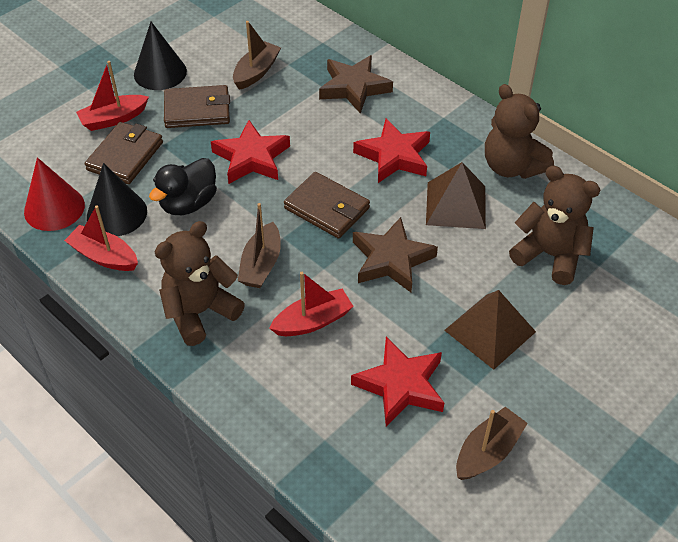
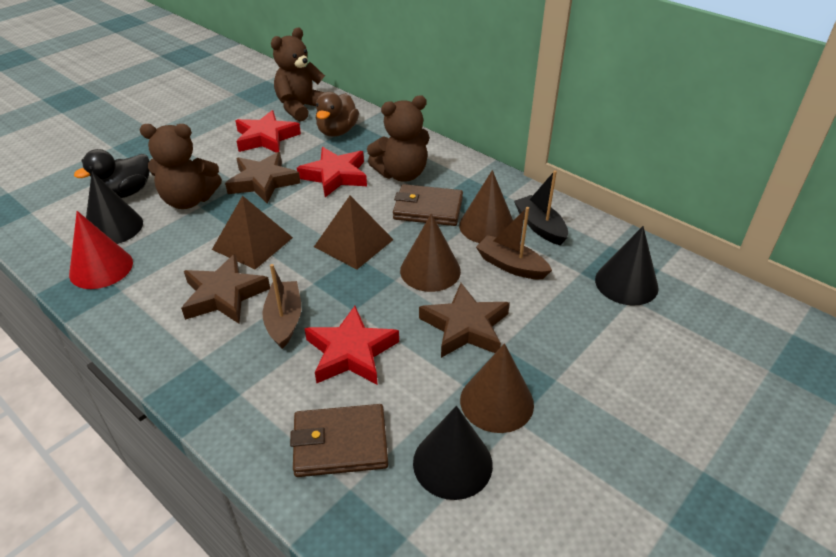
black boat: 0 -> 1
black cone: 2 -> 3
brown boat: 3 -> 2
brown cone: 0 -> 3
brown duck: 0 -> 1
brown star: 2 -> 3
brown wallet: 3 -> 2
red boat: 3 -> 0

